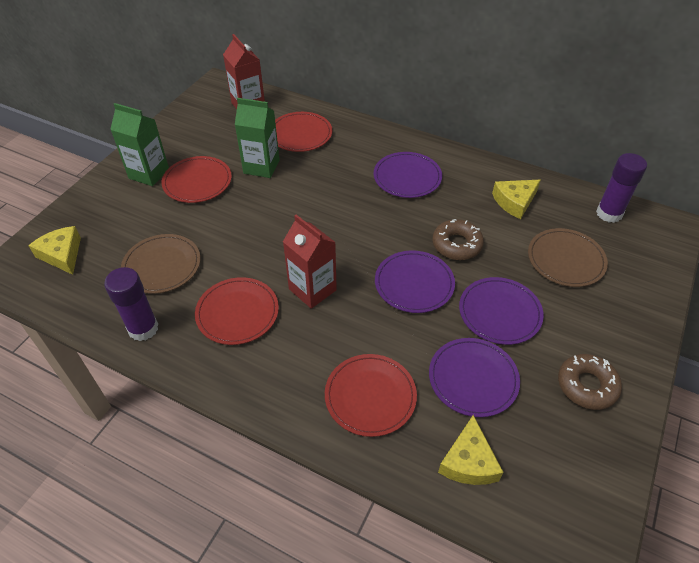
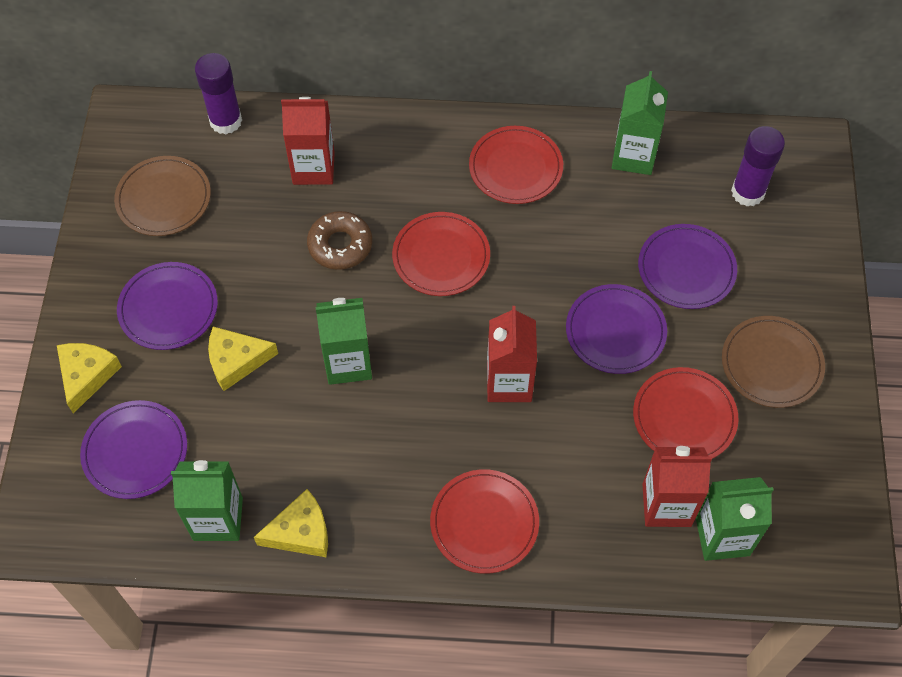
brown donut: 2 -> 1
green carton: 2 -> 4
red carton: 2 -> 3

